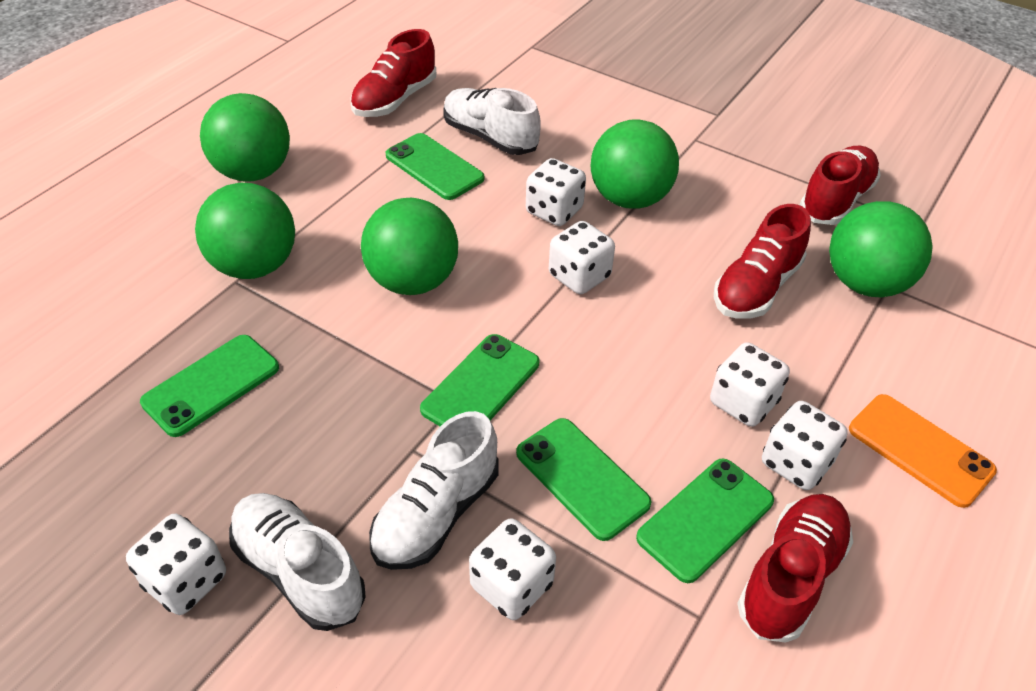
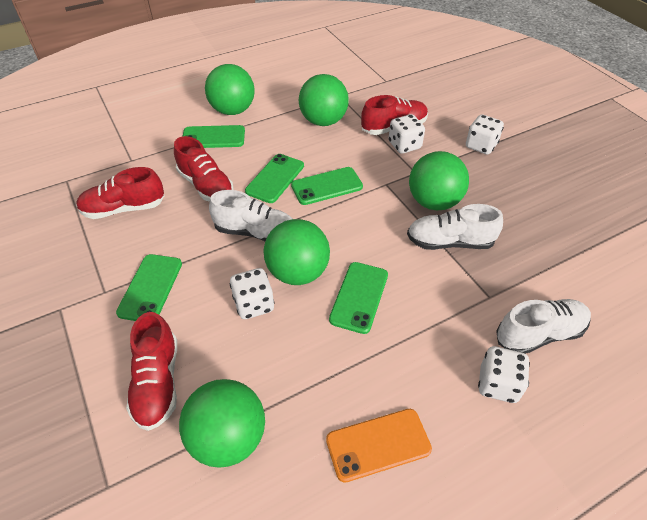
white dice: 6 -> 4

